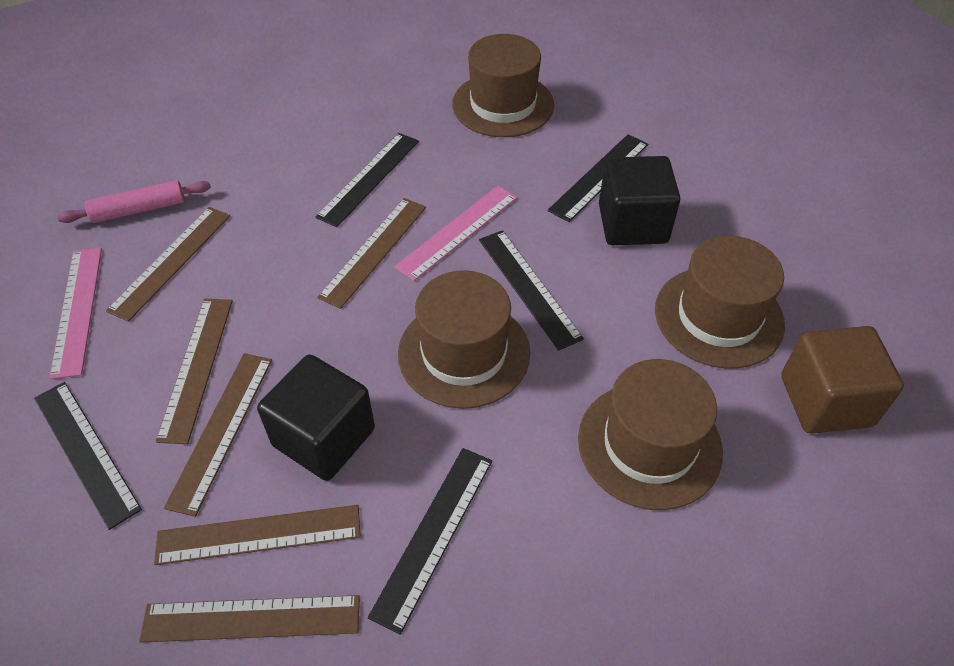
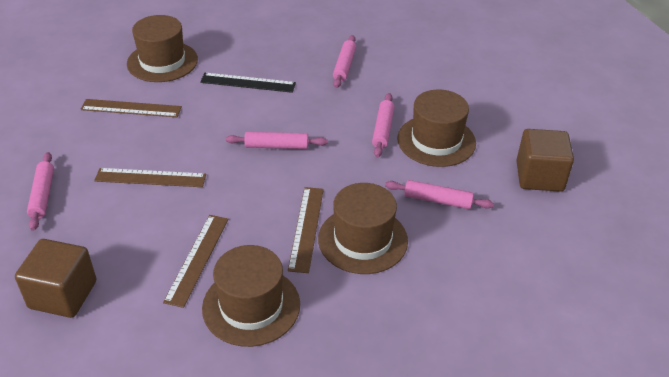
black cube: 2 -> 0
black ruler: 5 -> 1
brown cube: 1 -> 2
brown ruler: 6 -> 4
pink rolling pin: 1 -> 5
pink ruler: 2 -> 0

